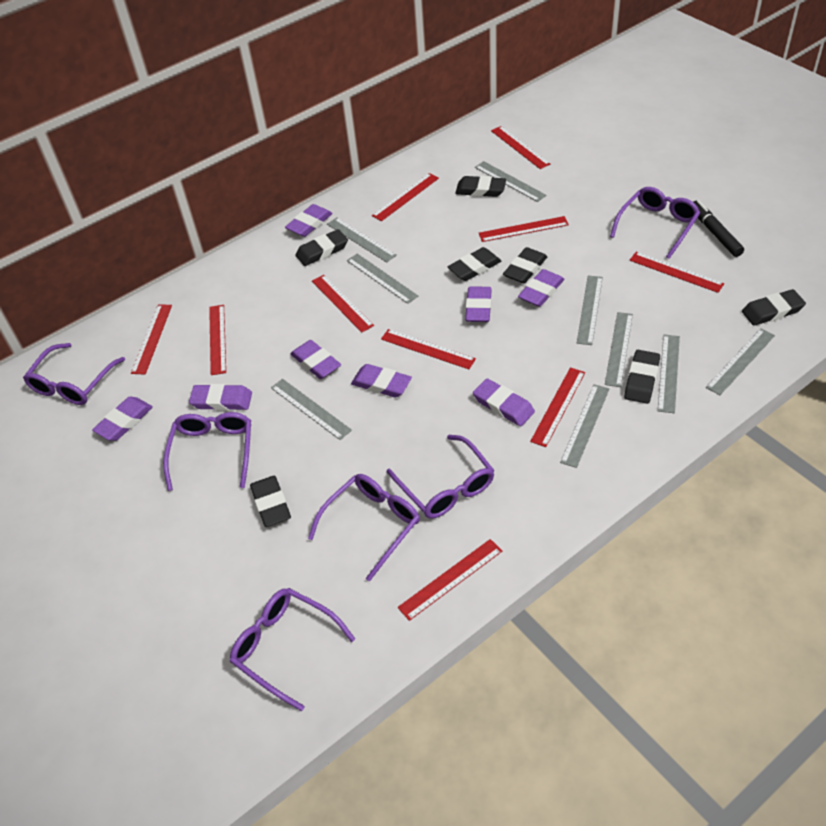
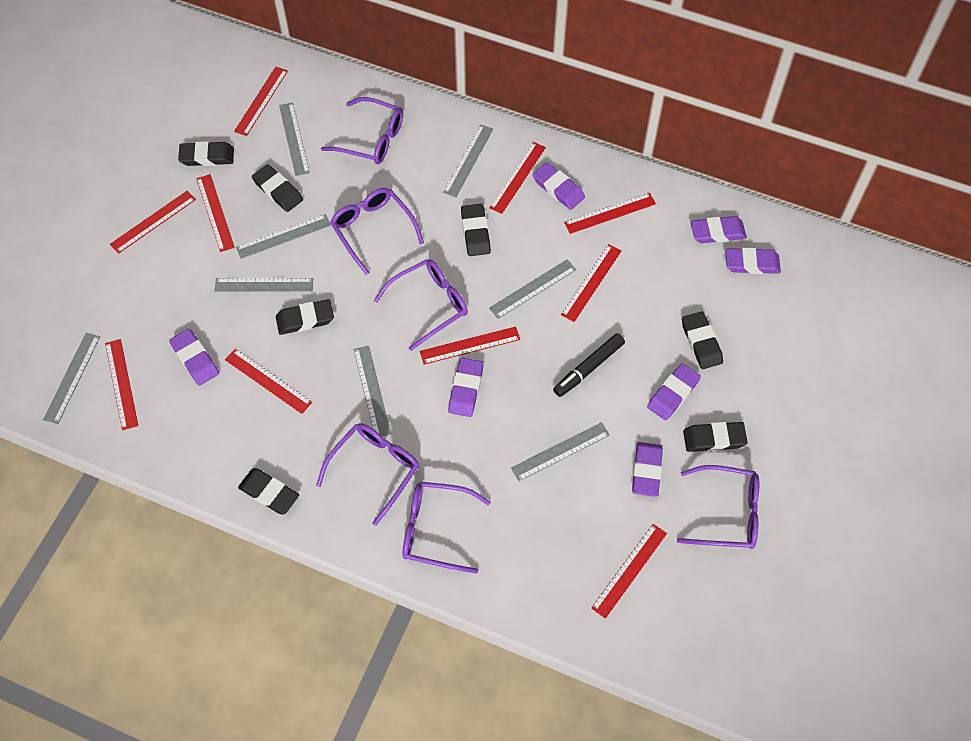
grey ruler: 9 -> 8
purple eraser: 8 -> 7

